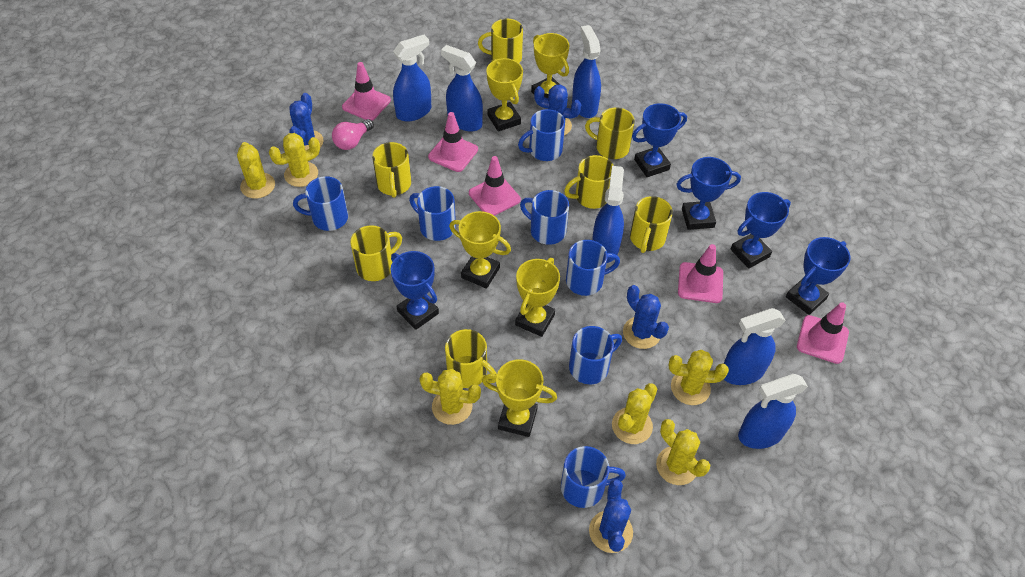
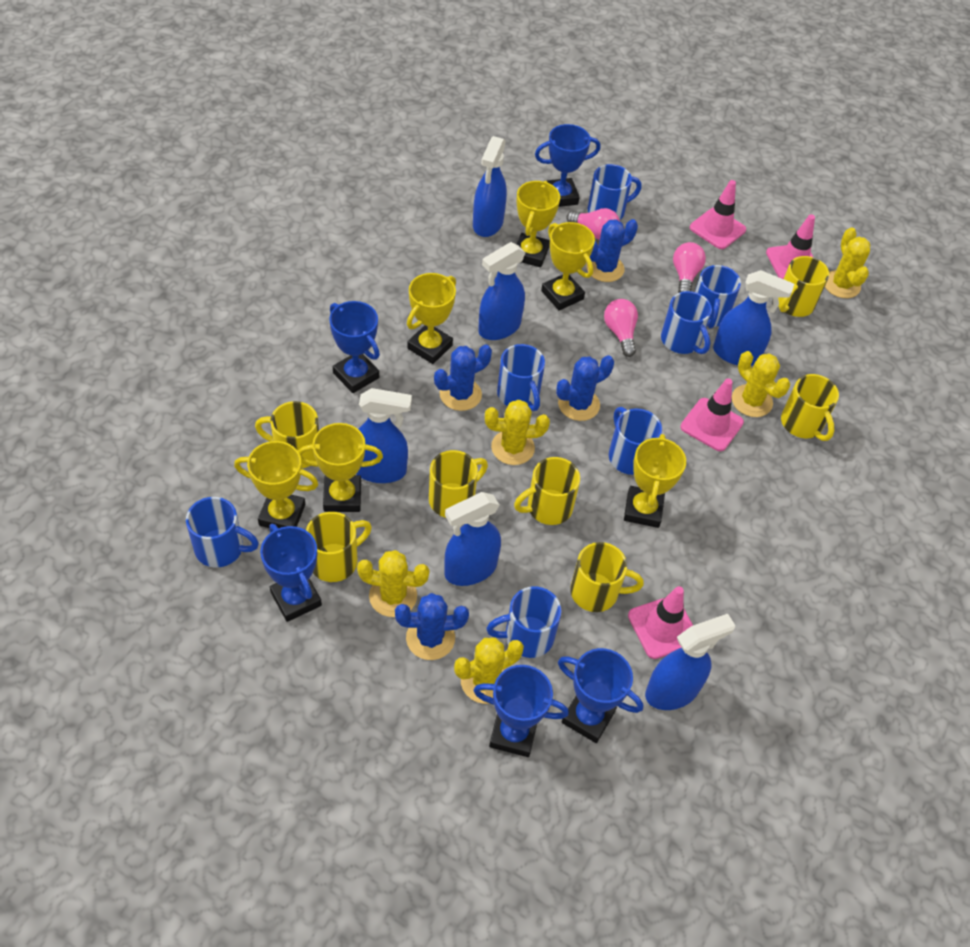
pink light bulb: 1 -> 3
pink traffic cone: 5 -> 4
yellow cactus: 6 -> 5
yellow trophy: 5 -> 6

